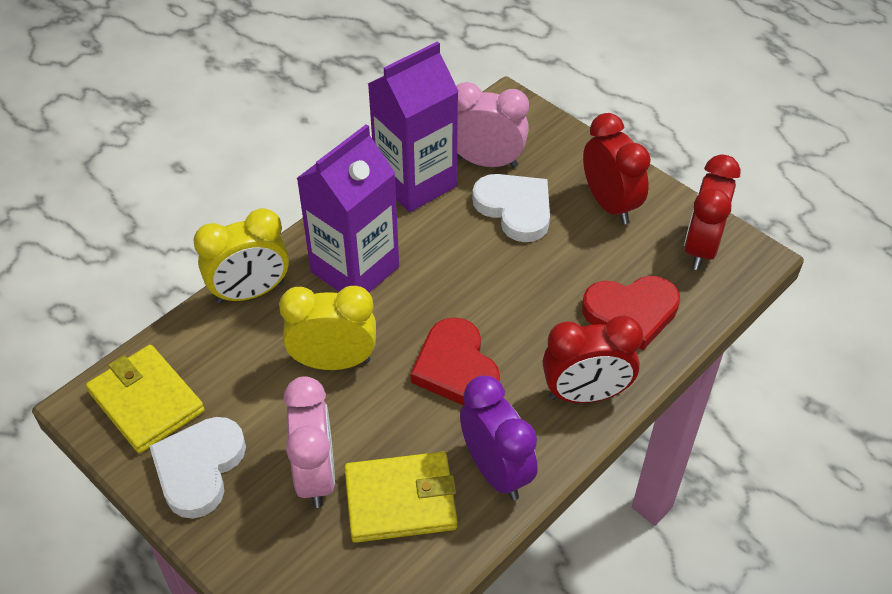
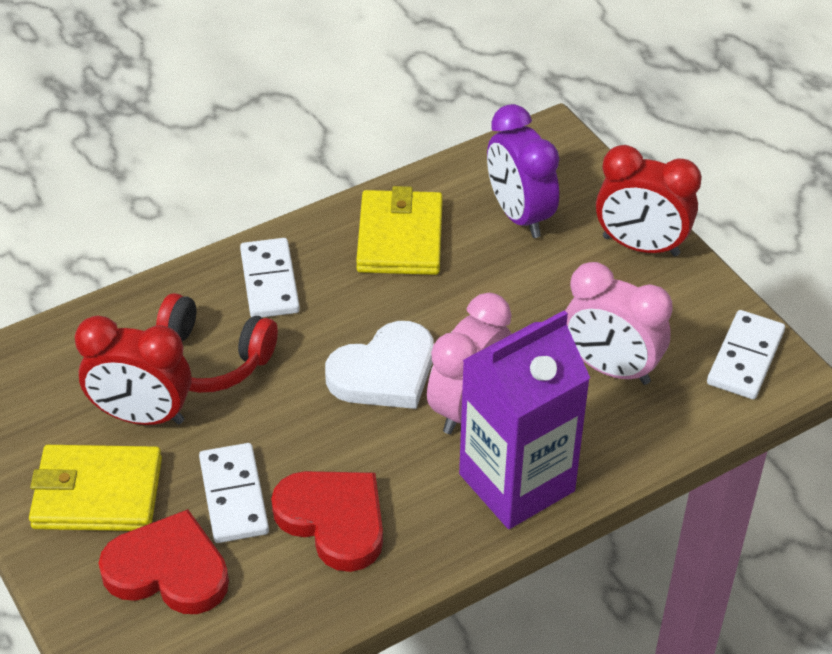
purple carton: 2 -> 1
red clock: 3 -> 2
red headphones: 0 -> 1
white domino: 0 -> 3
white heart: 2 -> 1
yellow clock: 2 -> 0

